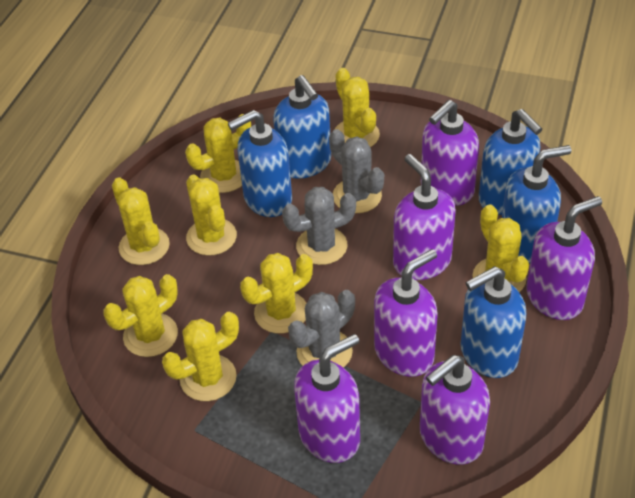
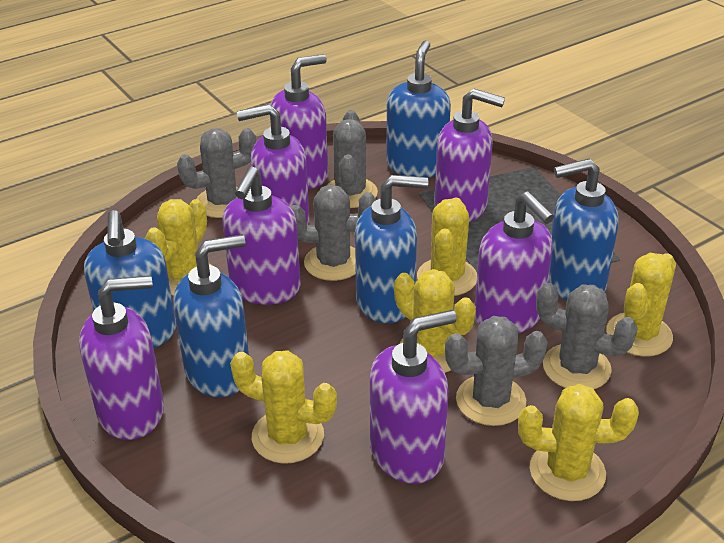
grey cactus: 3 -> 5
purple soap dispenser: 6 -> 7
yellow cactus: 8 -> 6

